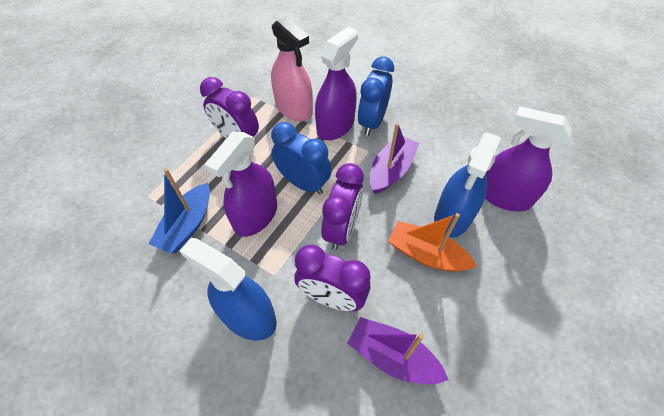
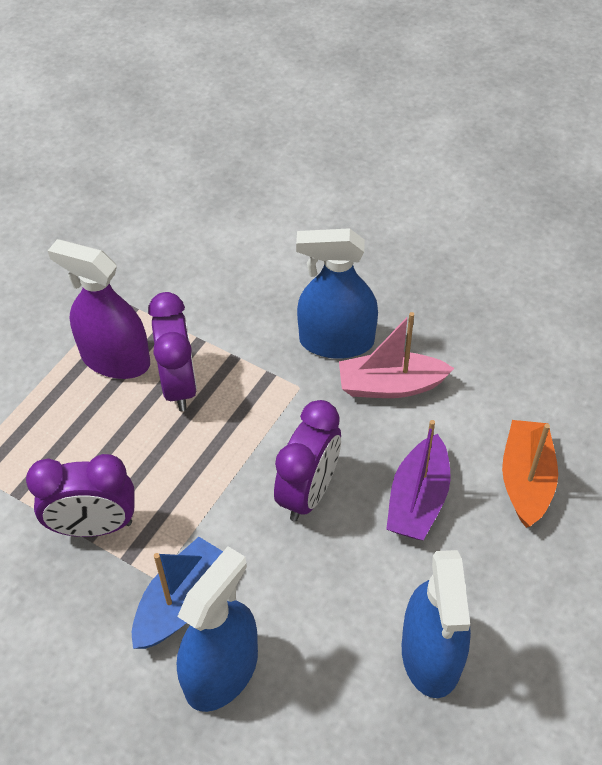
blue clock: 2 -> 0
blue spray bottle: 2 -> 3
pink boat: 0 -> 1
pink spray bottle: 1 -> 0
purple boat: 2 -> 1
purple spray bottle: 3 -> 1

